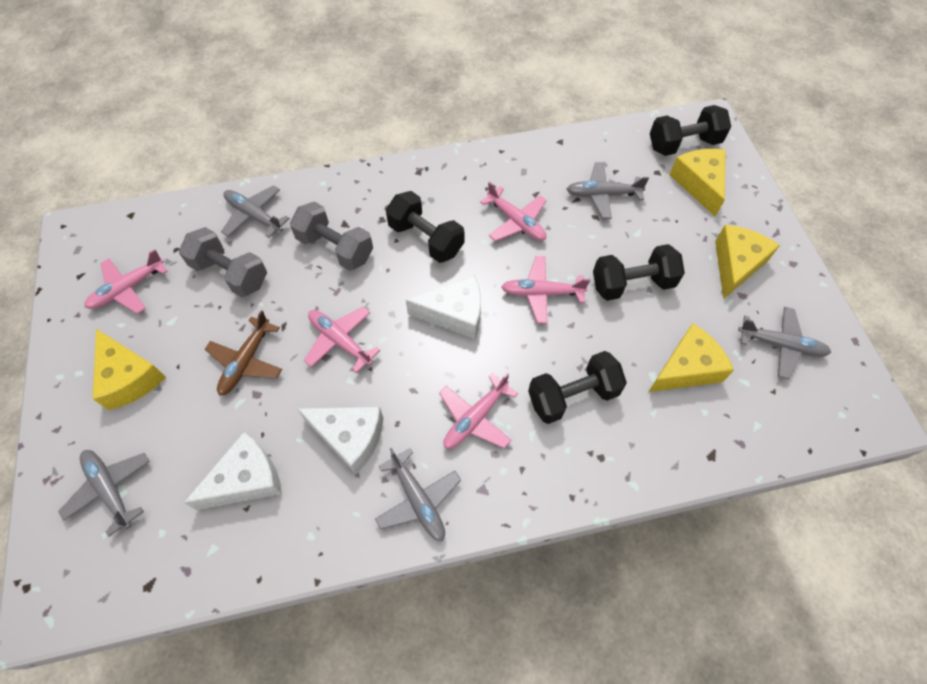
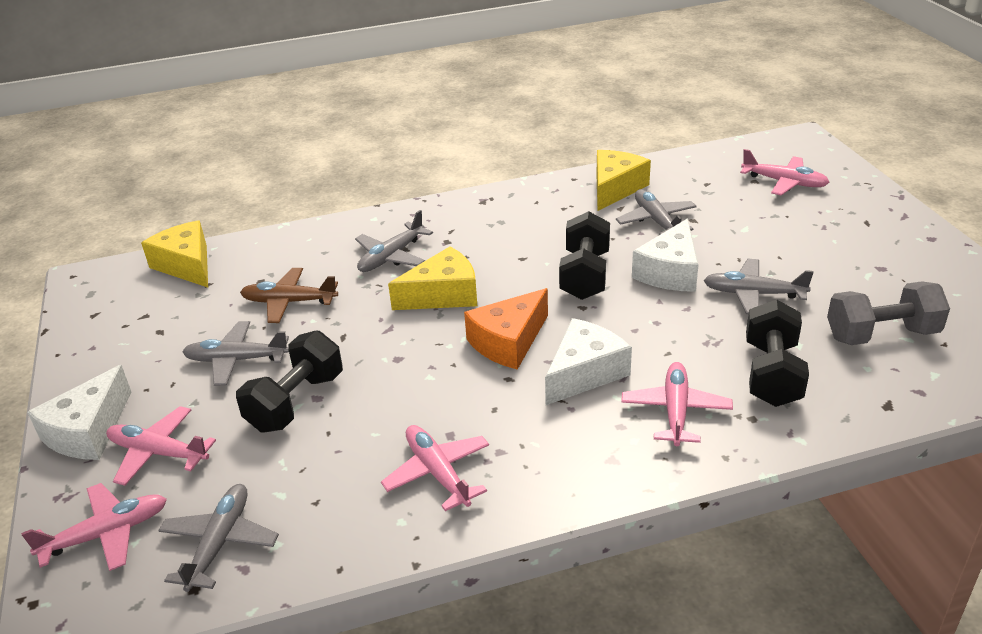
black dumbbell: 4 -> 3
grey dumbbell: 2 -> 1
orange cheese: 0 -> 1
yellow cheese: 4 -> 3

